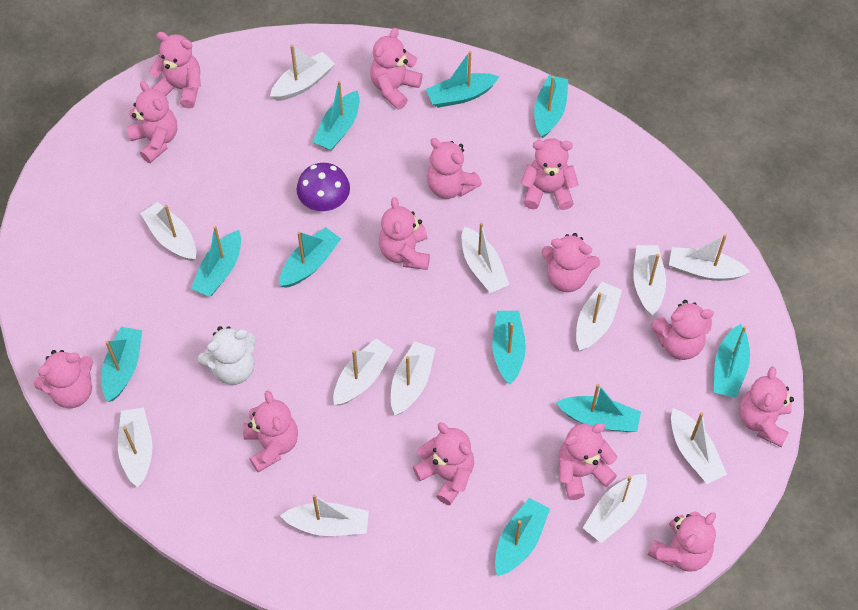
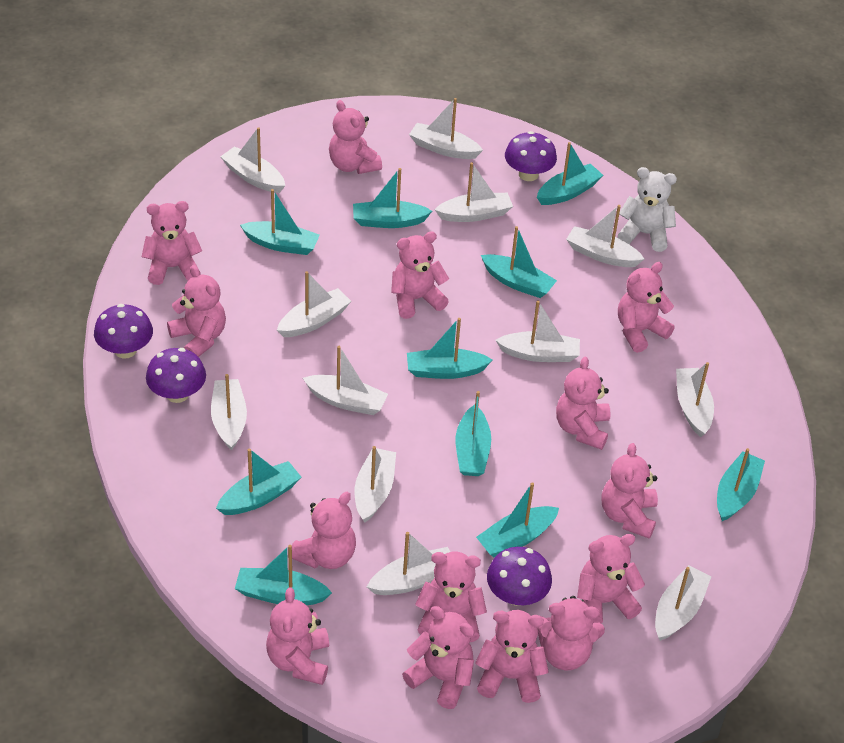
purple mushroom: 1 -> 4

